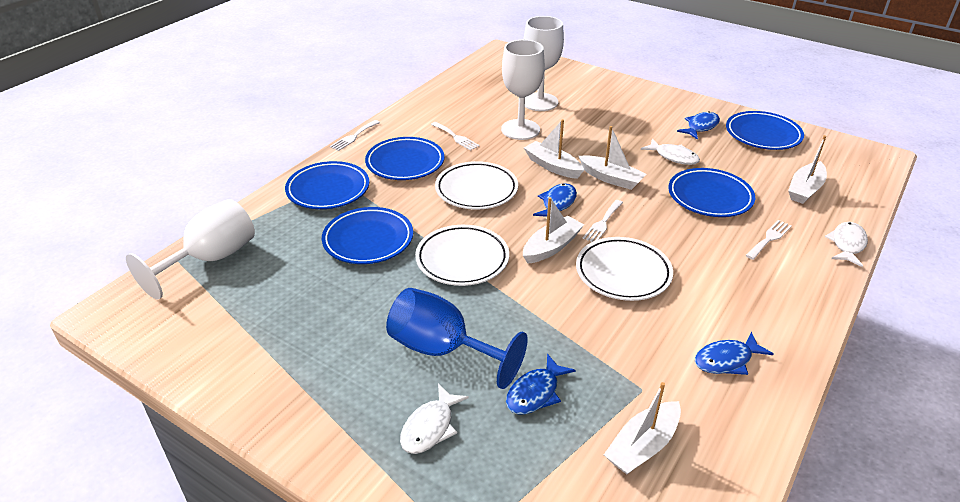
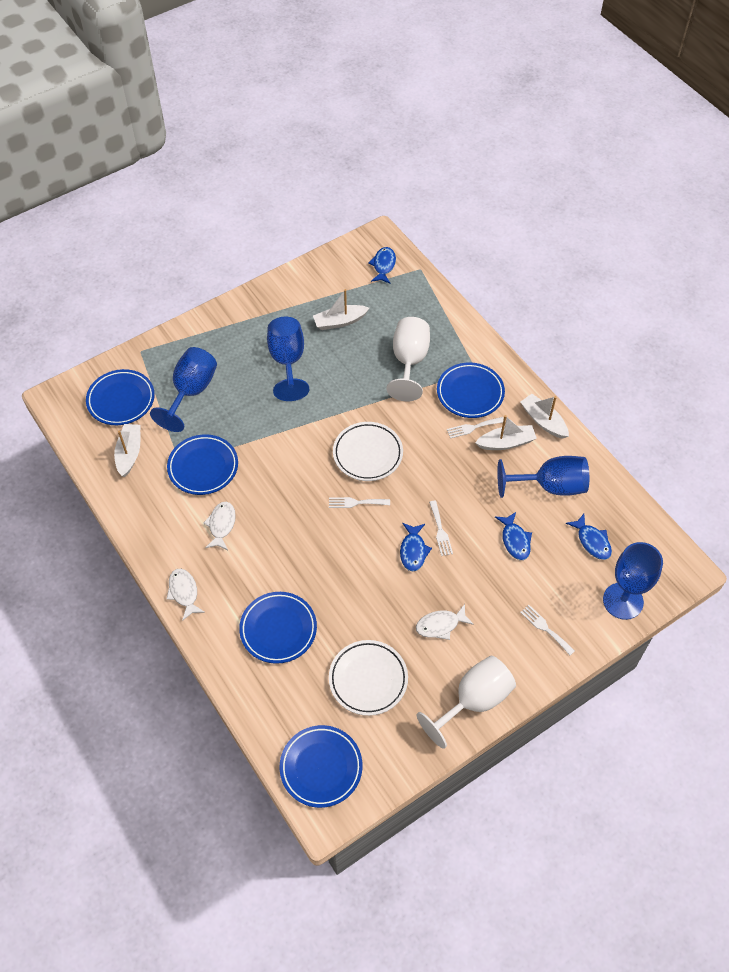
blue goblet: 1 -> 4
white boat: 5 -> 4
white goblet: 3 -> 2
white plate: 3 -> 2

